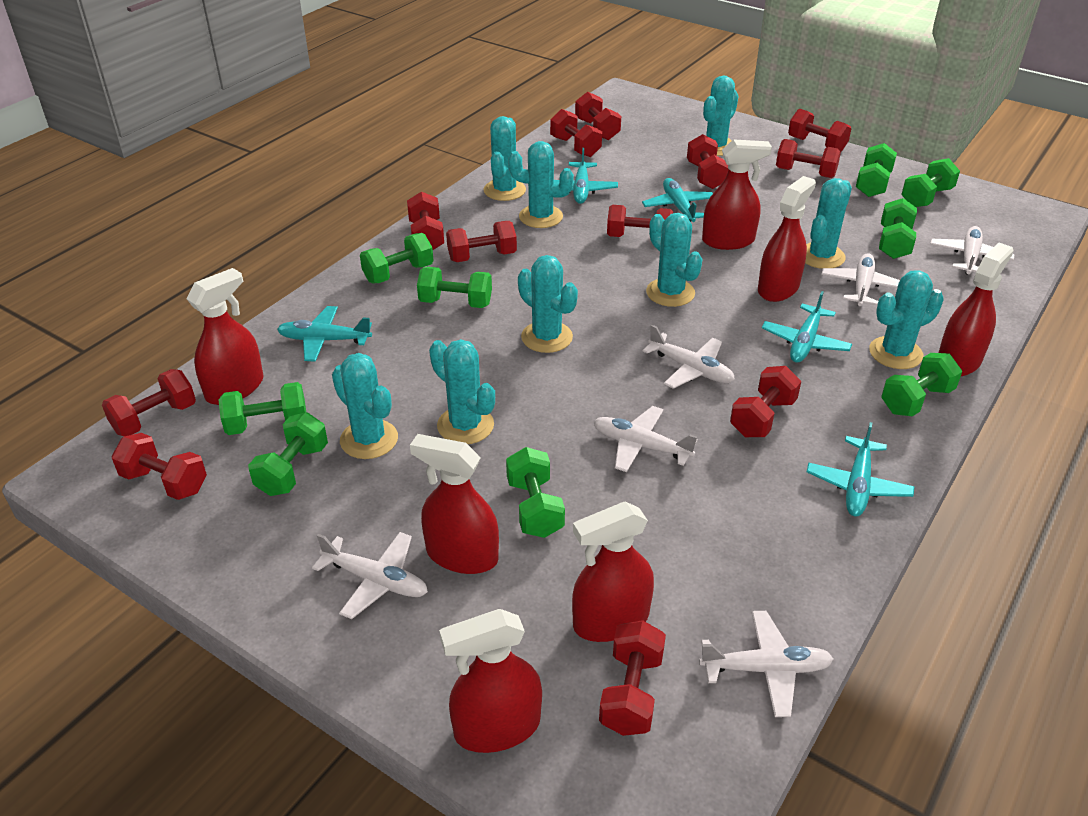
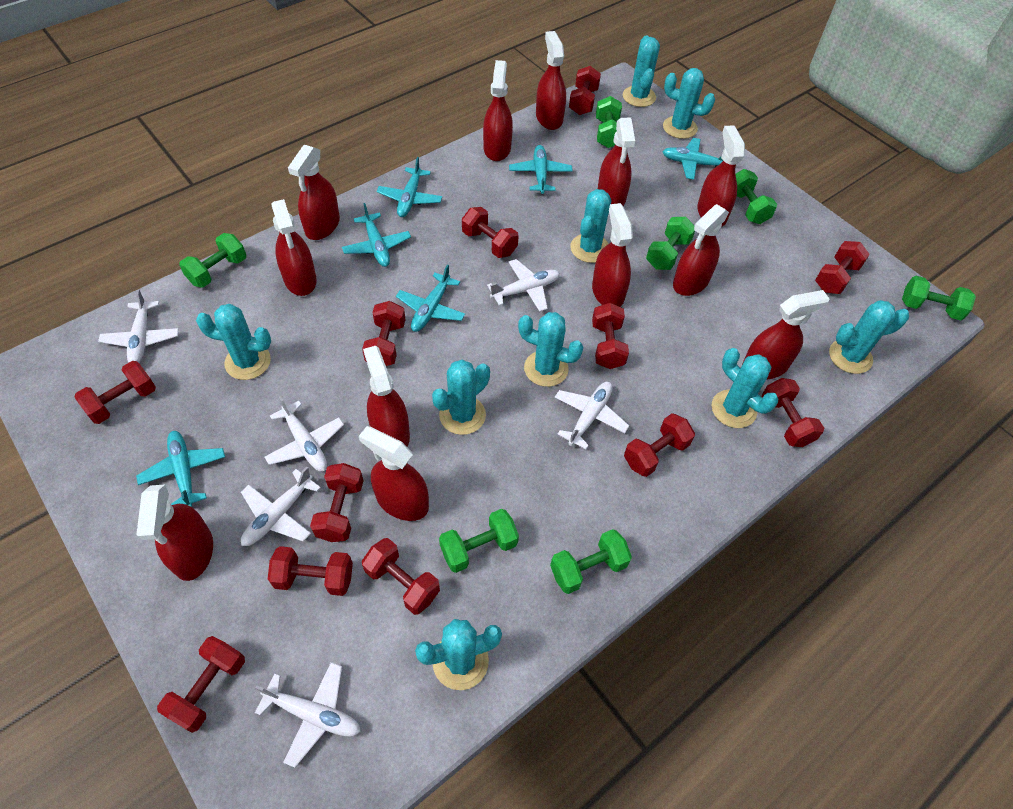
green dumbbell: 9 -> 7
red spray bottle: 7 -> 12
turquoise plane: 5 -> 6

